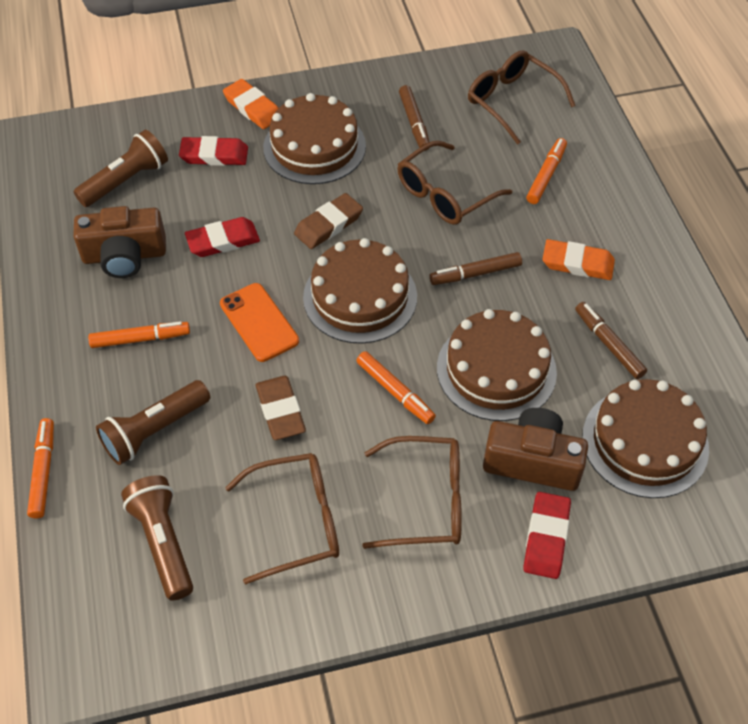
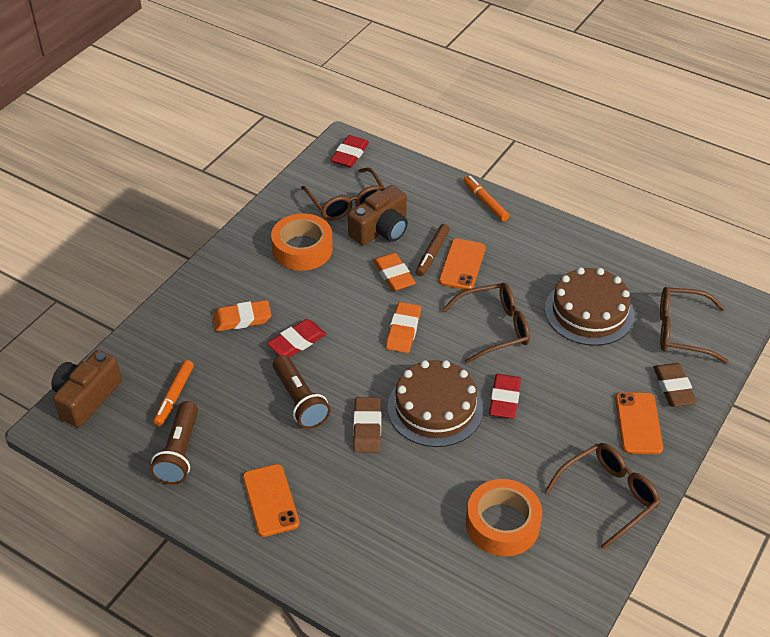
brown cake: 4 -> 2
brown flashlight: 3 -> 2
brown marker: 3 -> 1
orange eraser: 2 -> 3
orange marker: 4 -> 2
orange phone: 1 -> 3
orange tape: 0 -> 2

